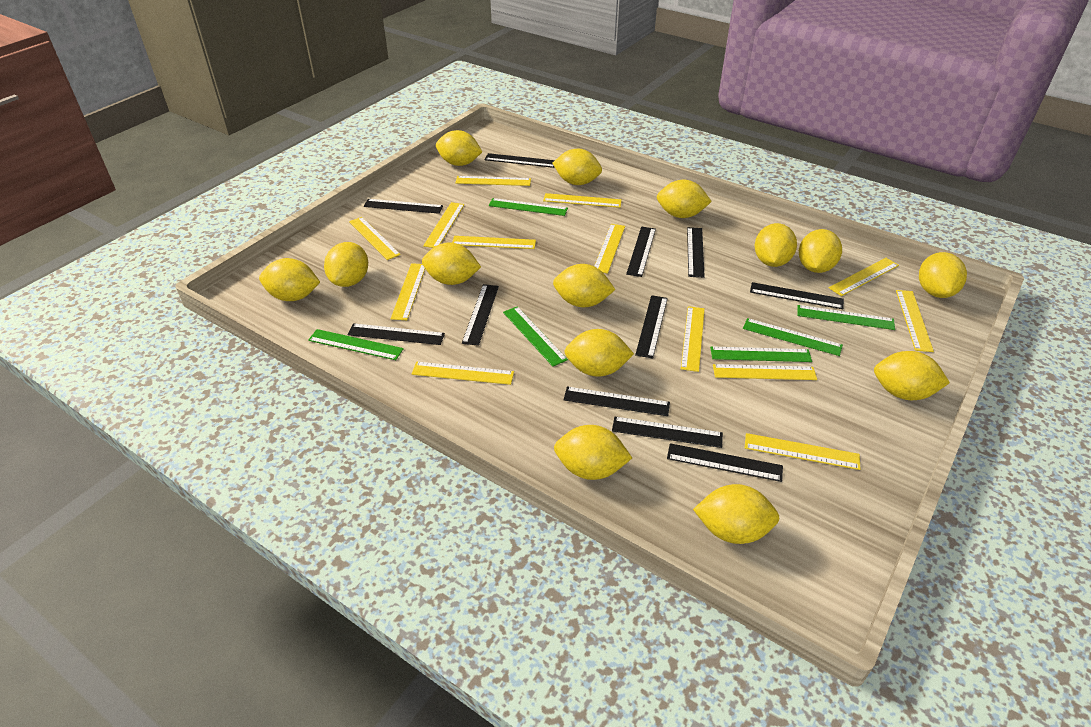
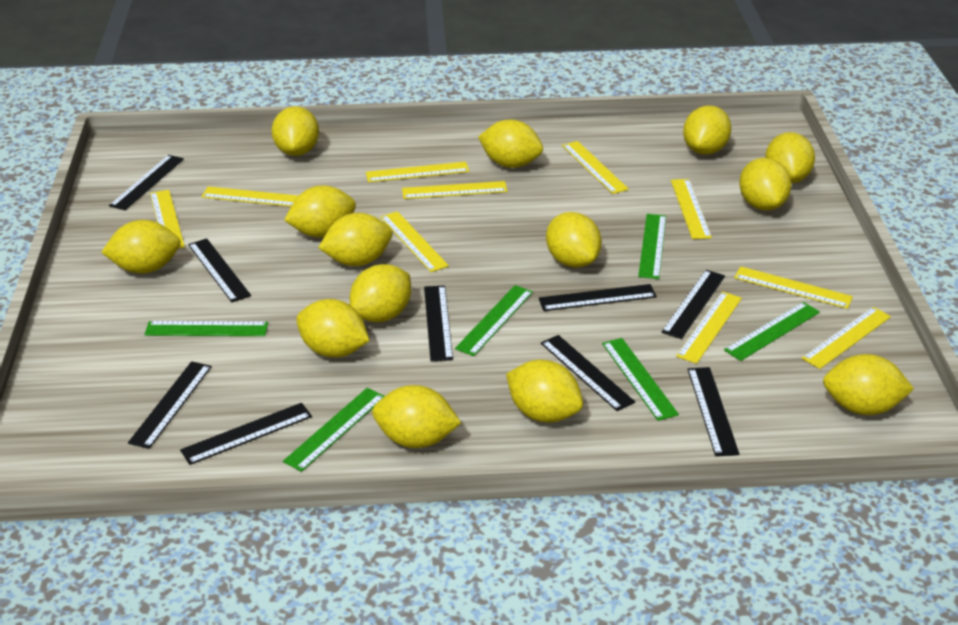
black ruler: 11 -> 9
yellow ruler: 13 -> 10

